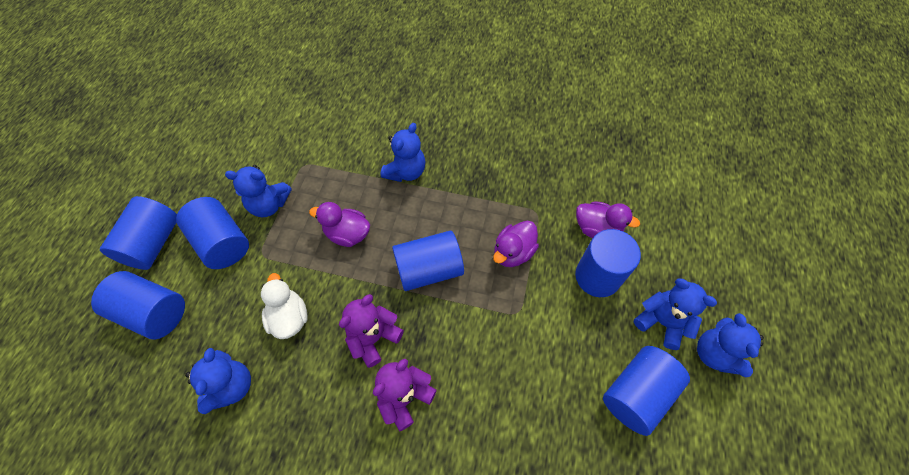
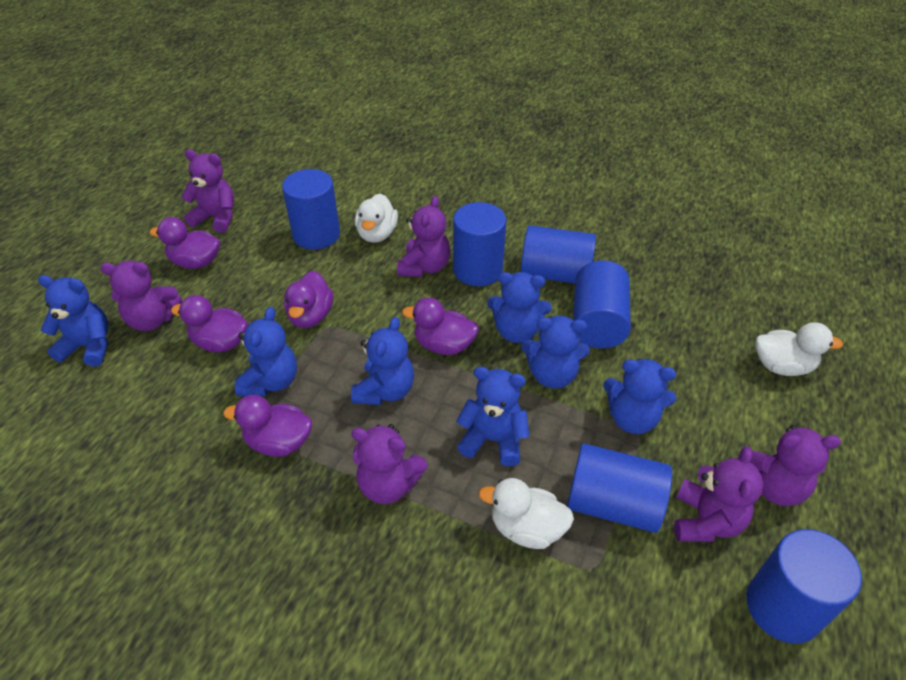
blue teddy bear: 5 -> 7
purple duck: 3 -> 5
purple teddy bear: 2 -> 6
white duck: 1 -> 3

